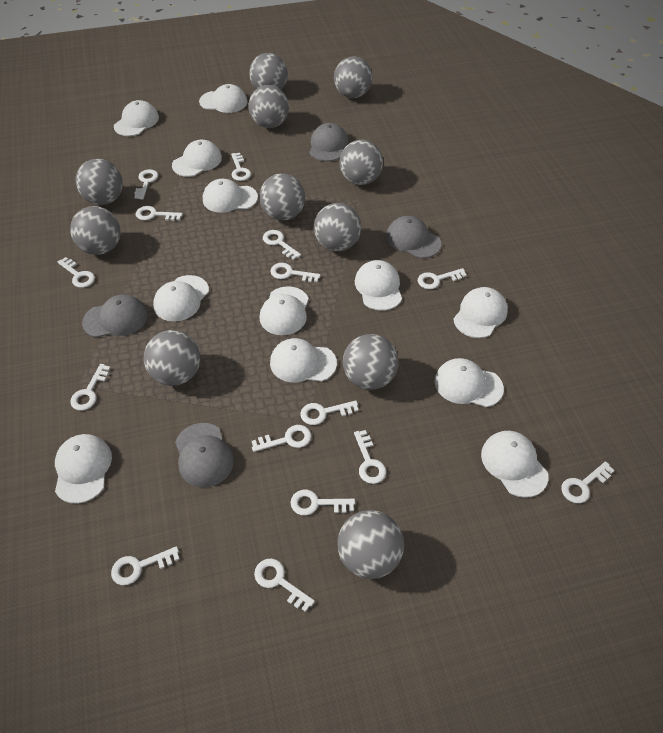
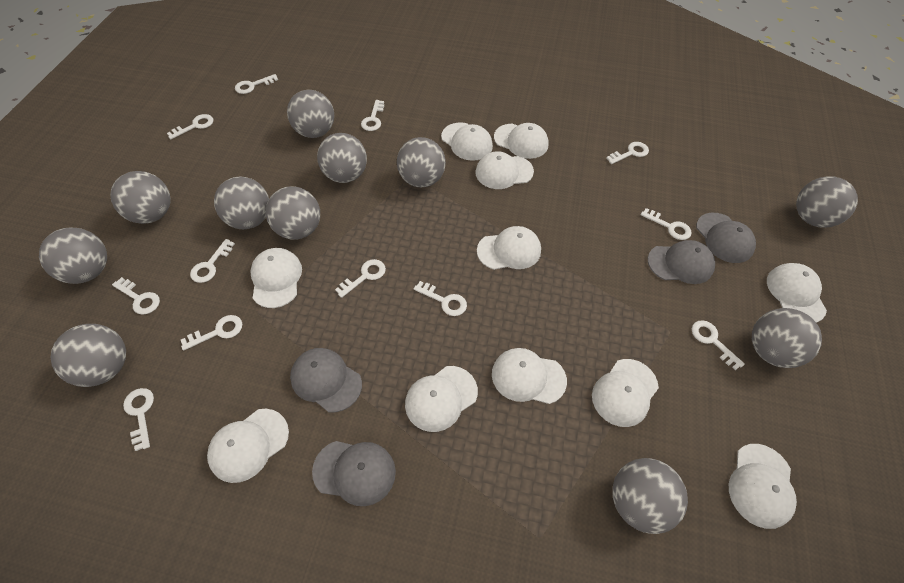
white cap: 12 -> 11
white key: 15 -> 12

